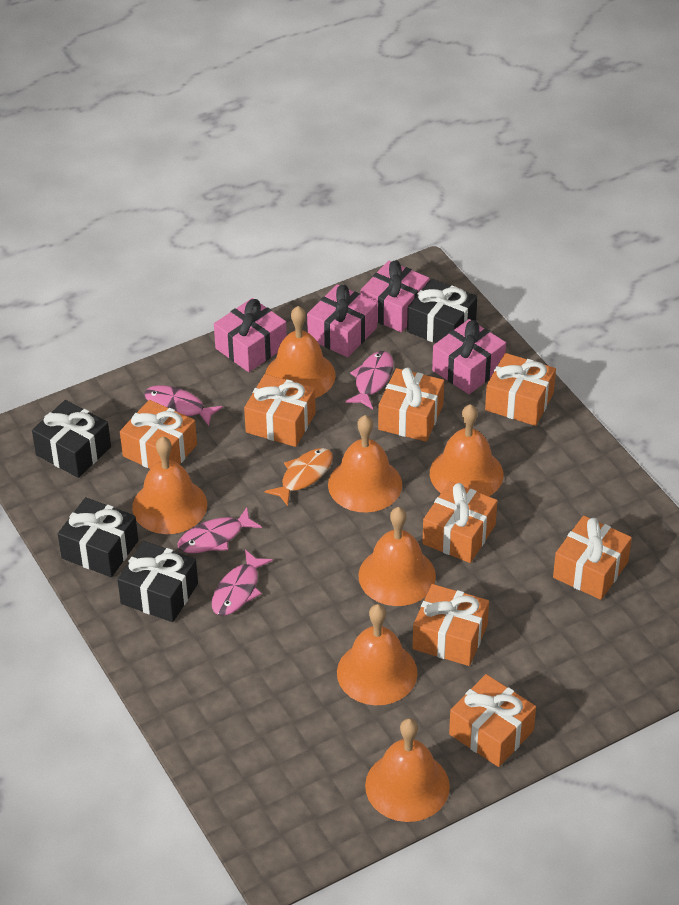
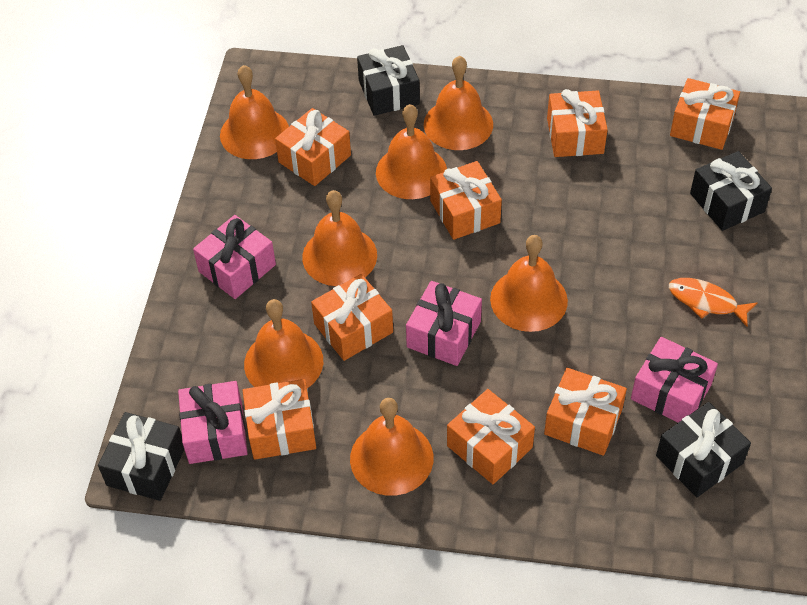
pink fish: 4 -> 0

